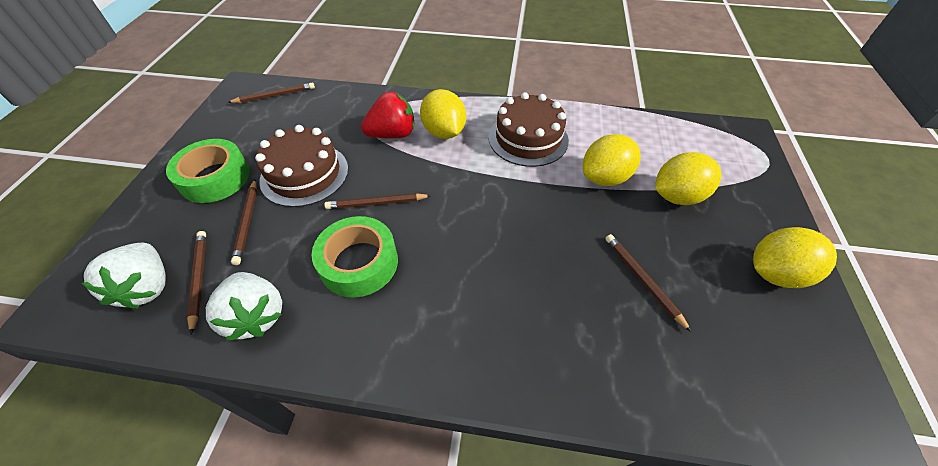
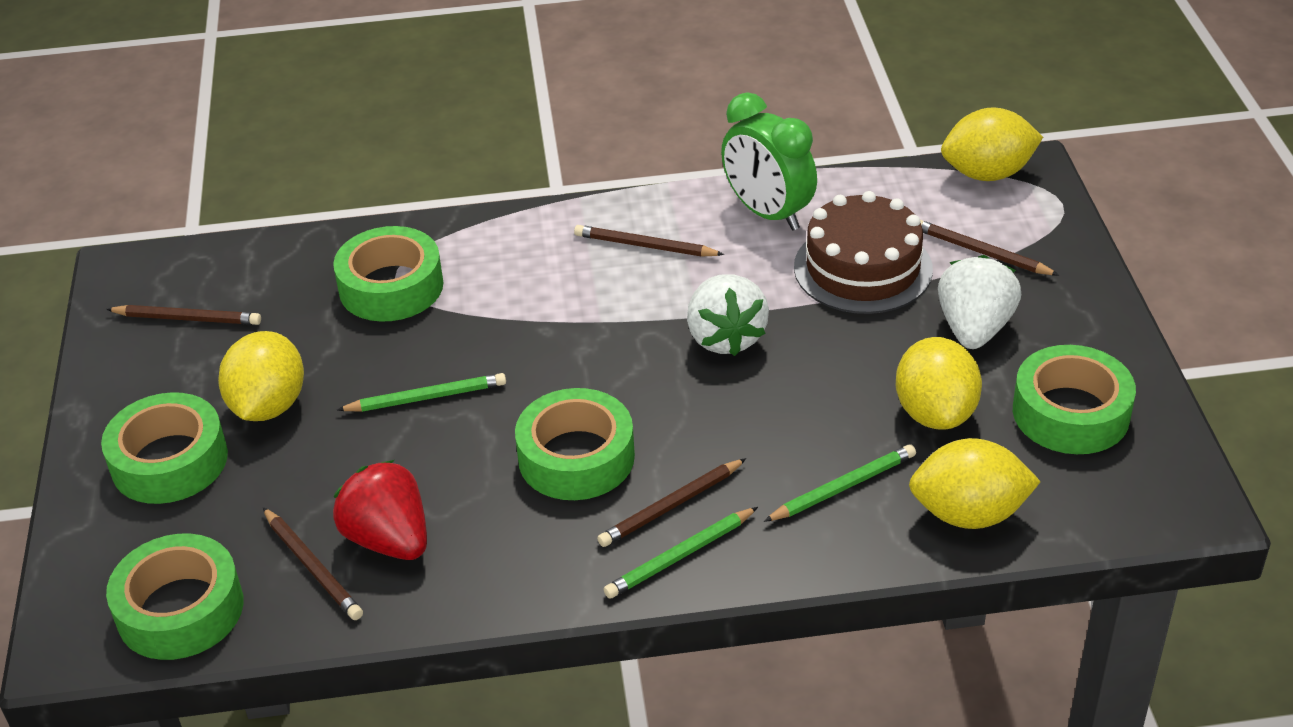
brown cake: 2 -> 1
green clock: 0 -> 1
green pencil: 0 -> 3
green tape: 2 -> 5

